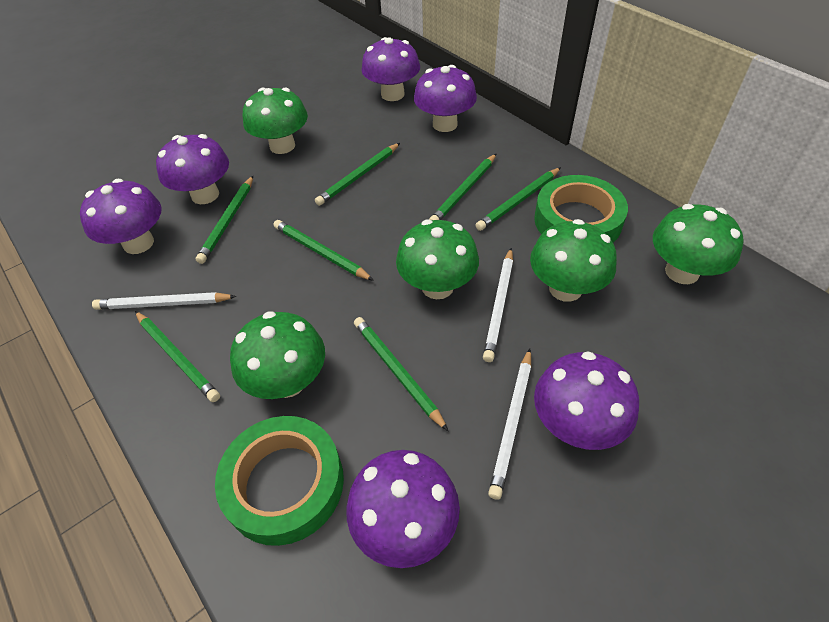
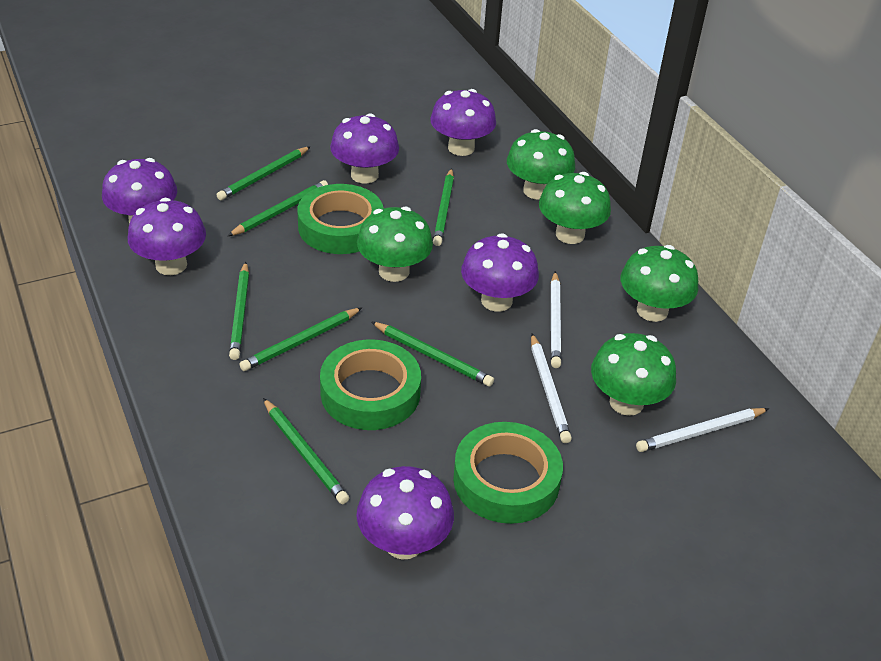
green tape: 2 -> 3

